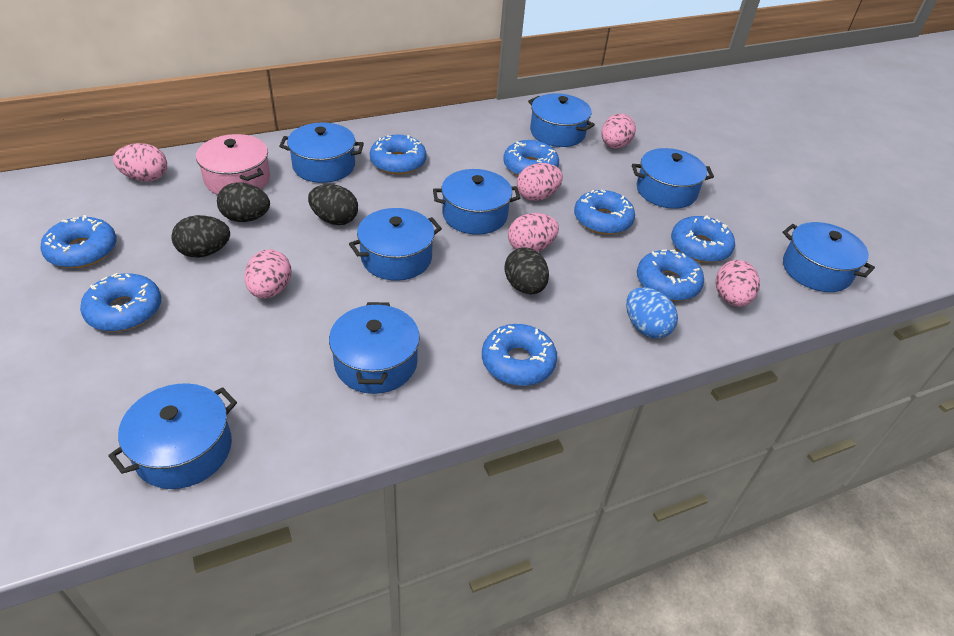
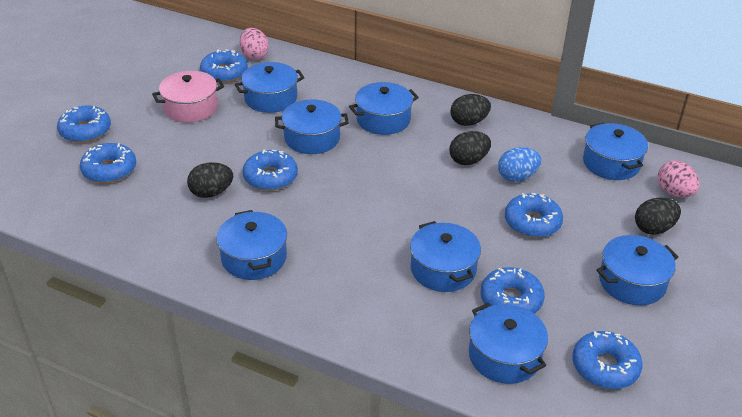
blue donut: 8 -> 7
pink egg: 6 -> 2

